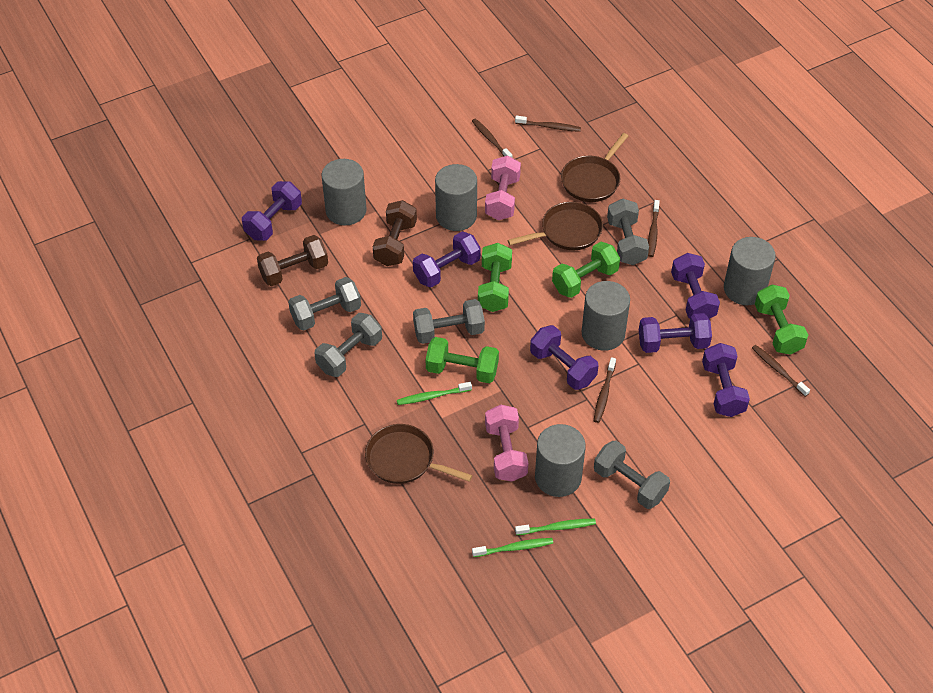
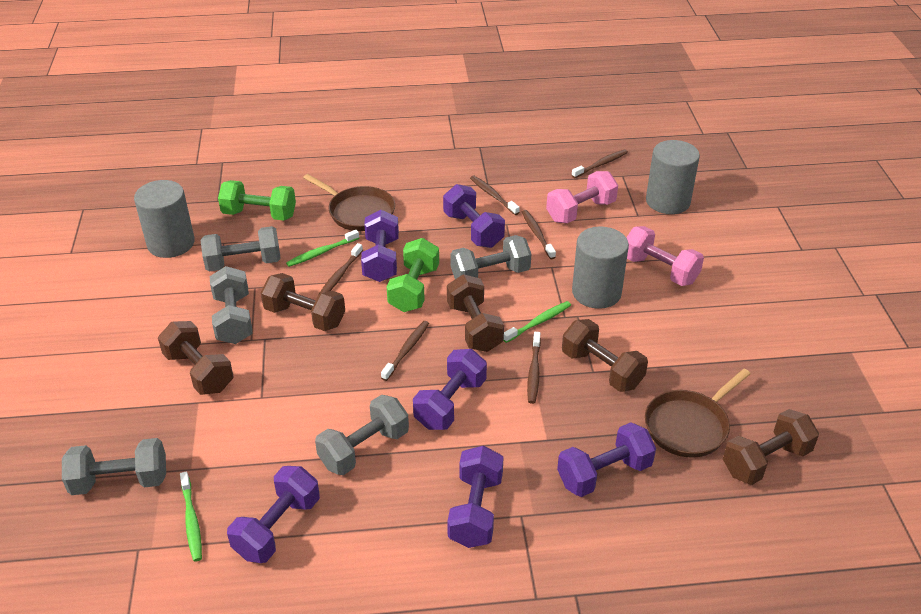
brown dumbbell: 2 -> 5
brown pan: 3 -> 2
brown toothbrush: 5 -> 6
green dumbbell: 4 -> 2
grey cylinder: 5 -> 3

